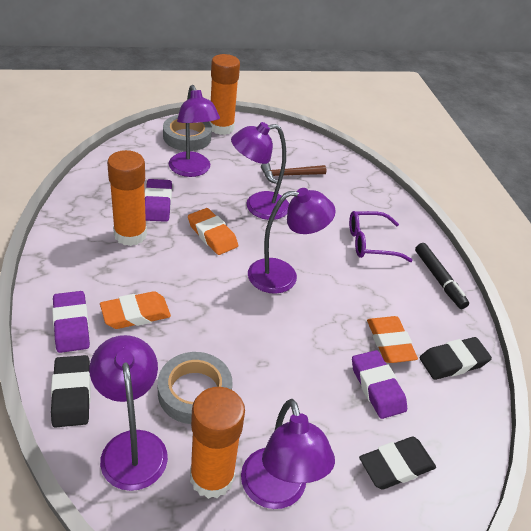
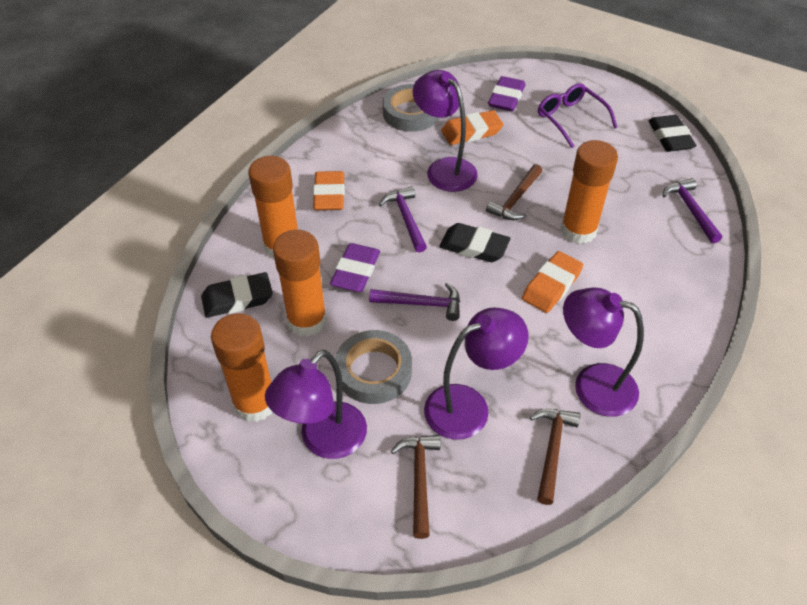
black marker: 1 -> 0
brown hammer: 1 -> 3
orange glue stick: 3 -> 4
purple eraser: 3 -> 2
purple hammer: 0 -> 3
purple lamp: 5 -> 4

